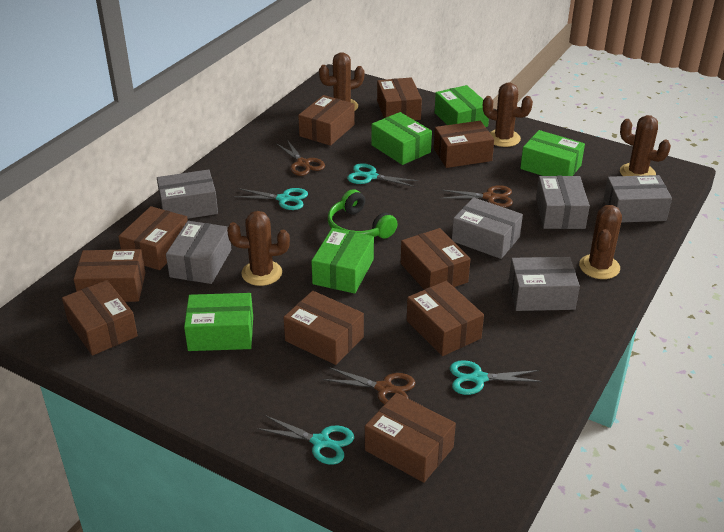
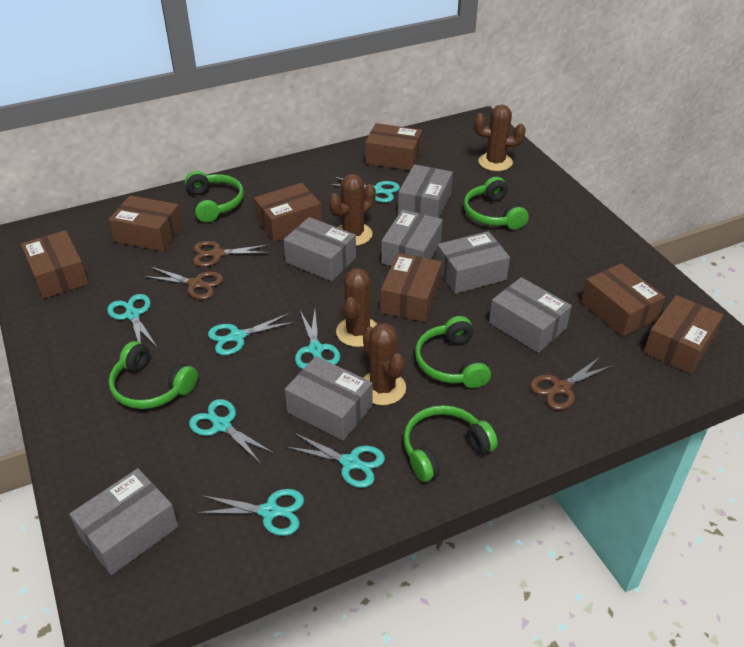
brown box: 10 -> 7
brown cactus: 5 -> 4
green box: 5 -> 0
green headphones: 1 -> 5
grey box: 6 -> 7
turquoise scissors: 4 -> 7

